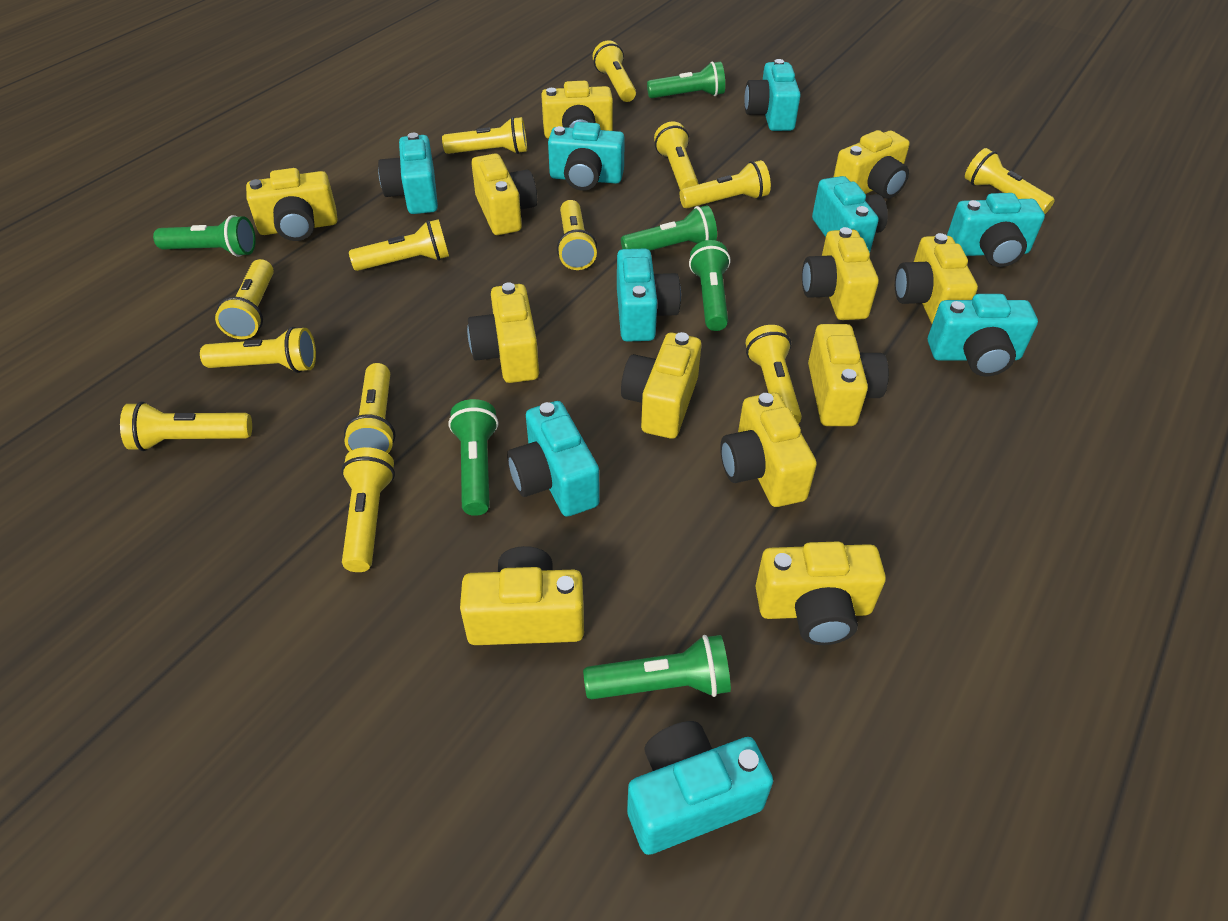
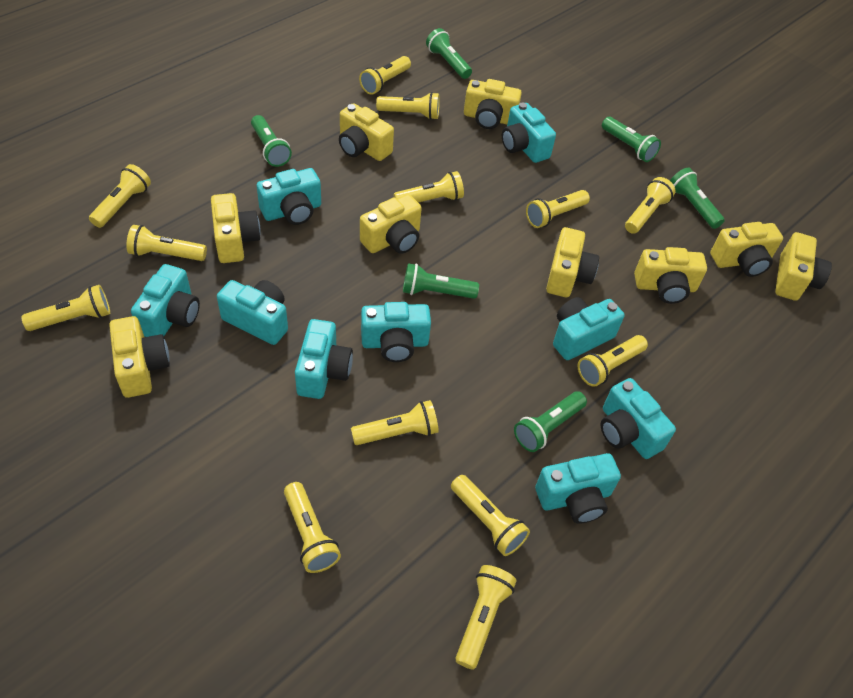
yellow camera: 12 -> 9

